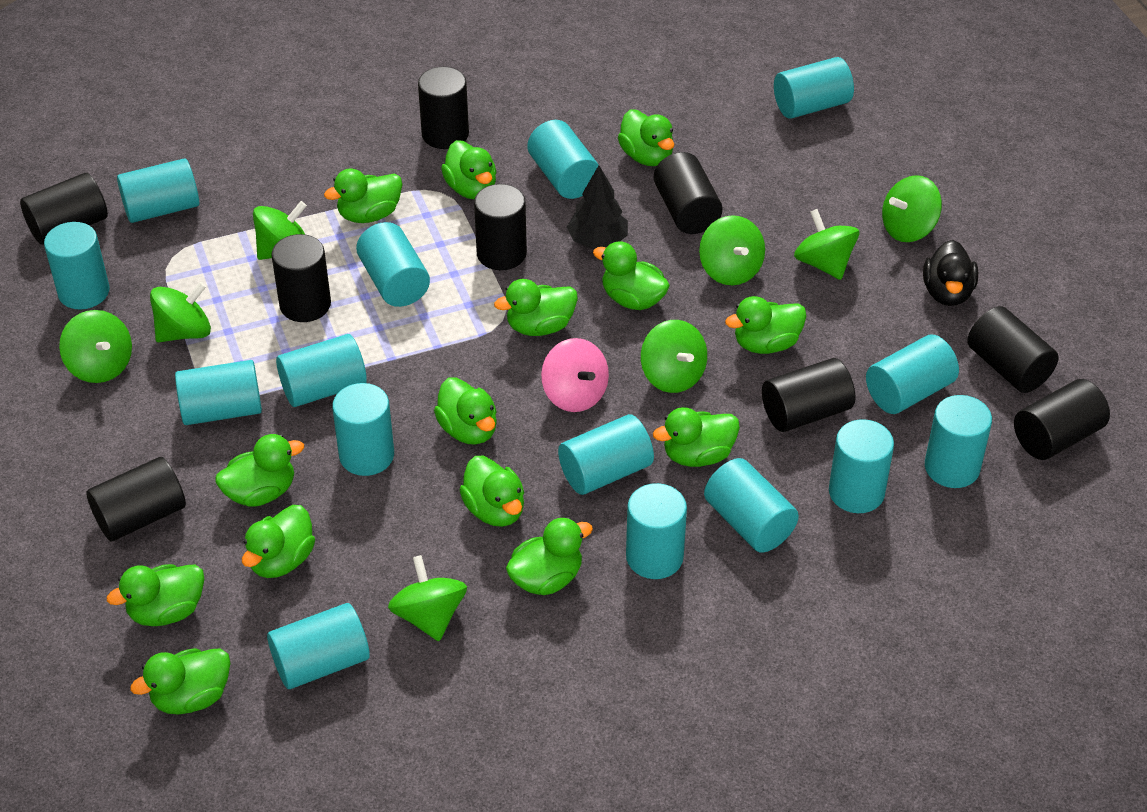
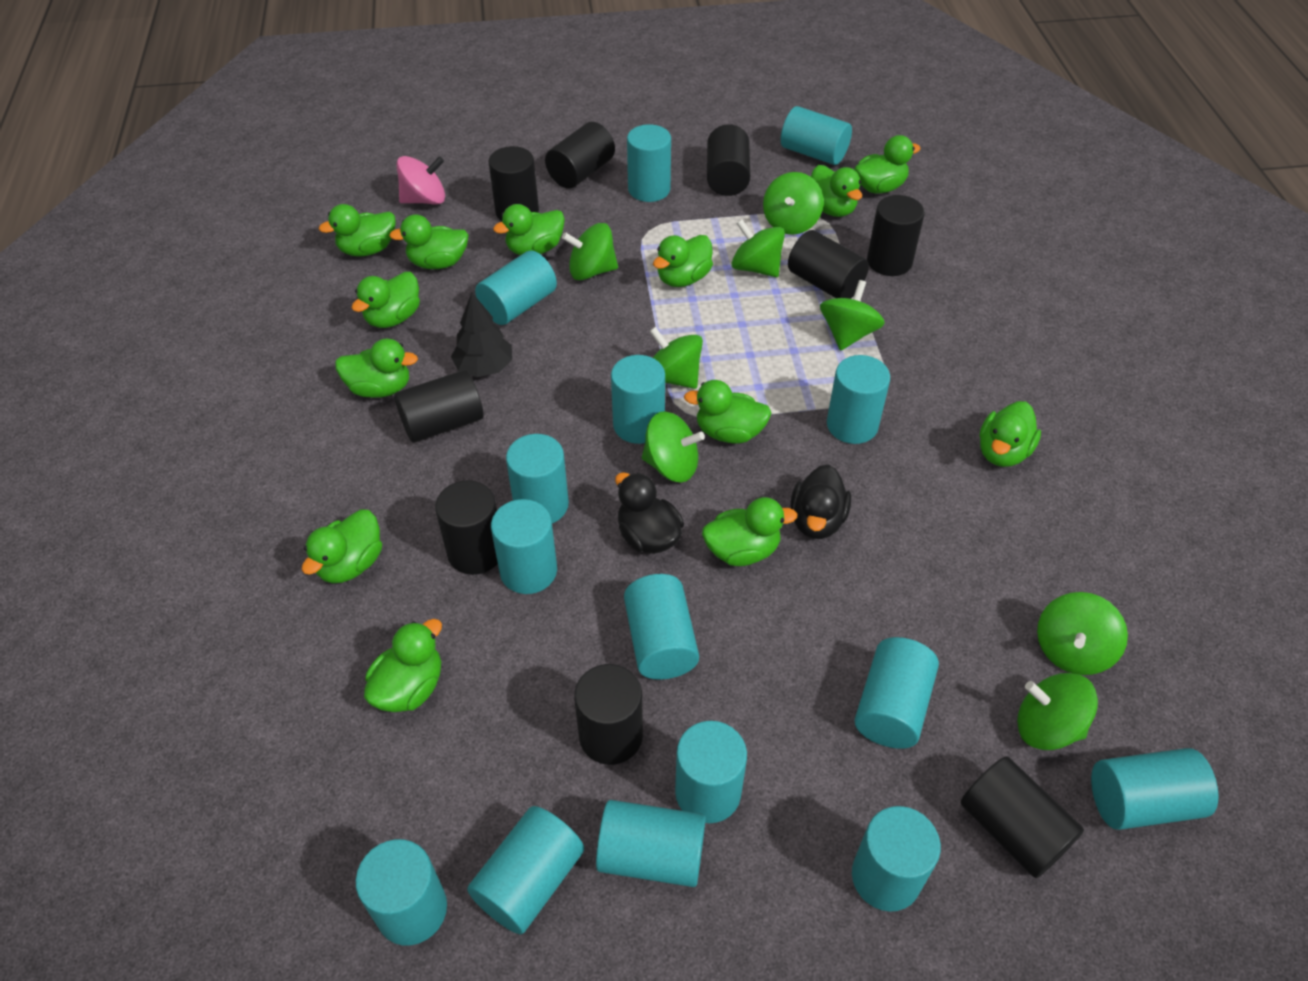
black duck: 1 -> 2
green duck: 14 -> 13

